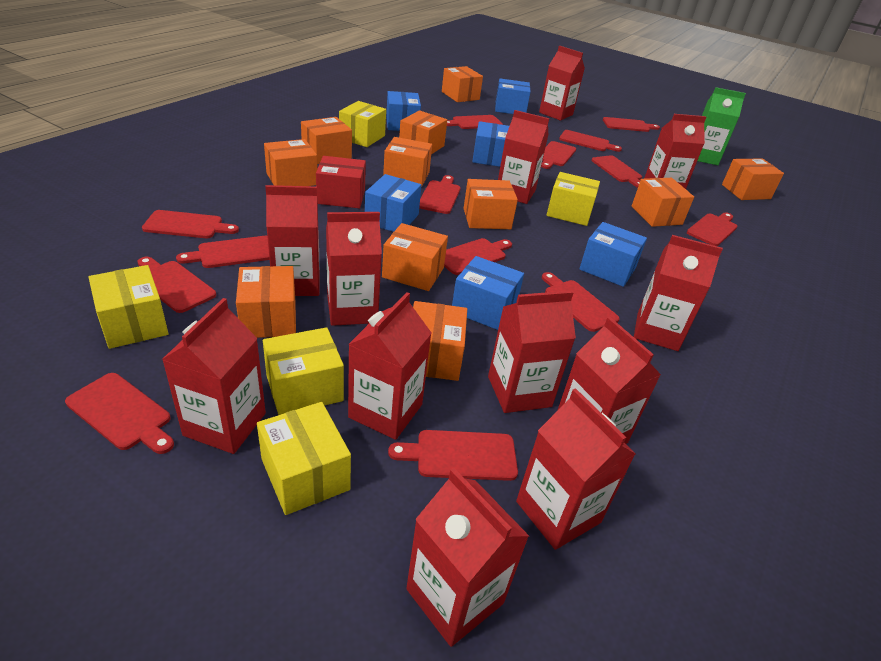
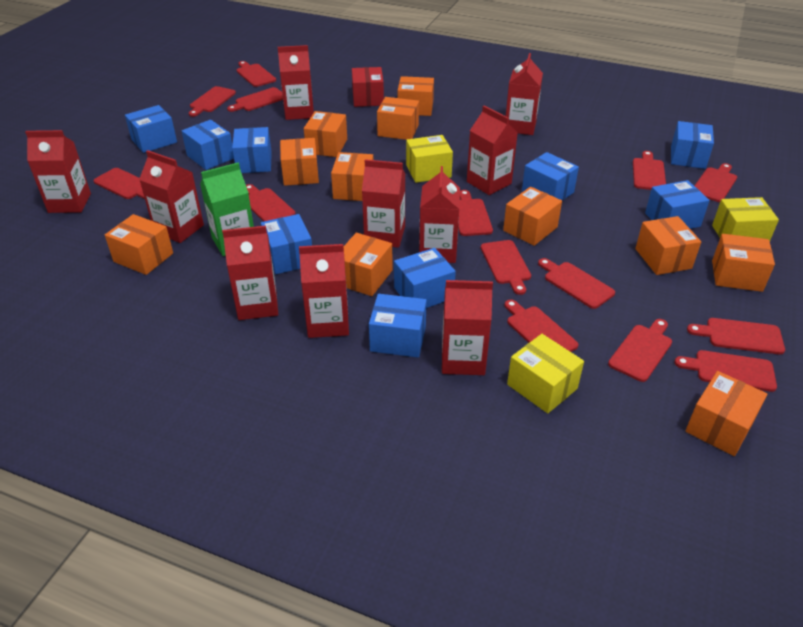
blue box: 6 -> 9
red carton: 12 -> 10
yellow box: 5 -> 3

